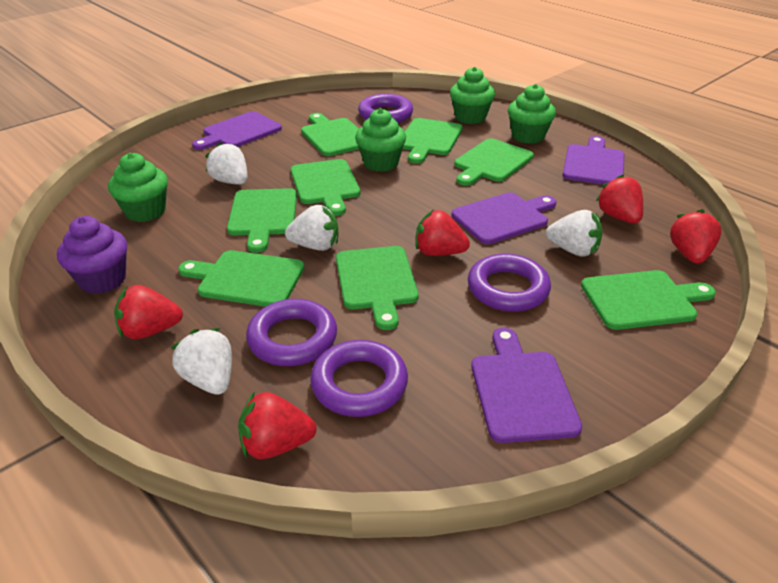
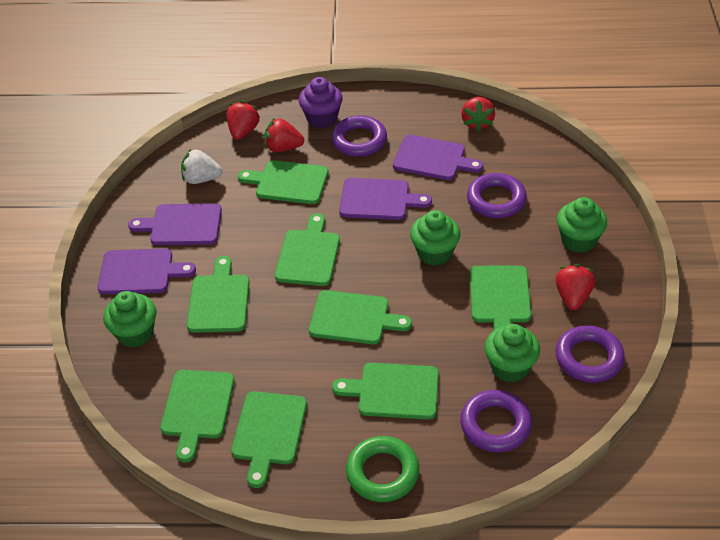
green ring: 0 -> 1
red strawberry: 5 -> 4
white strawberry: 4 -> 1

